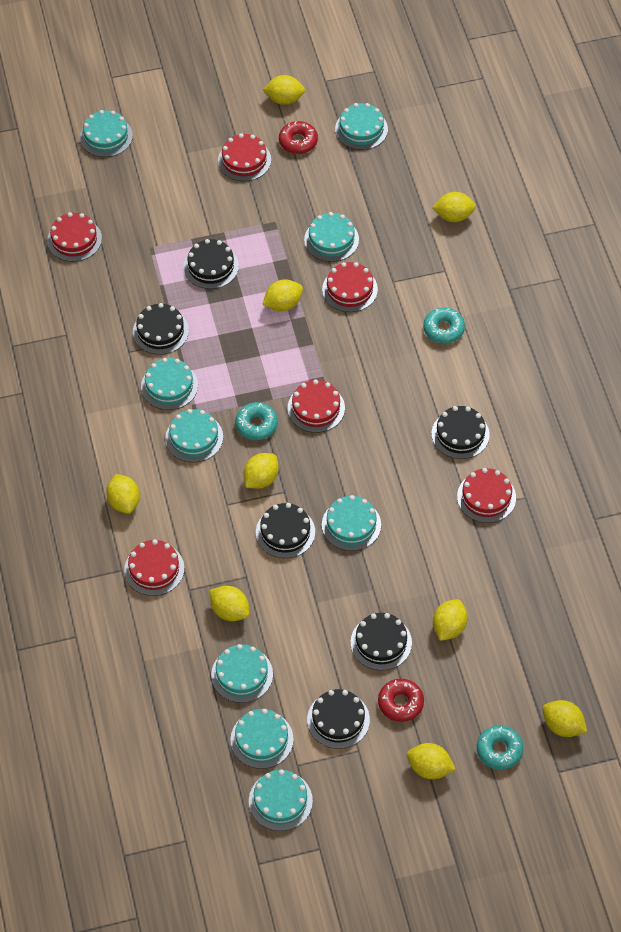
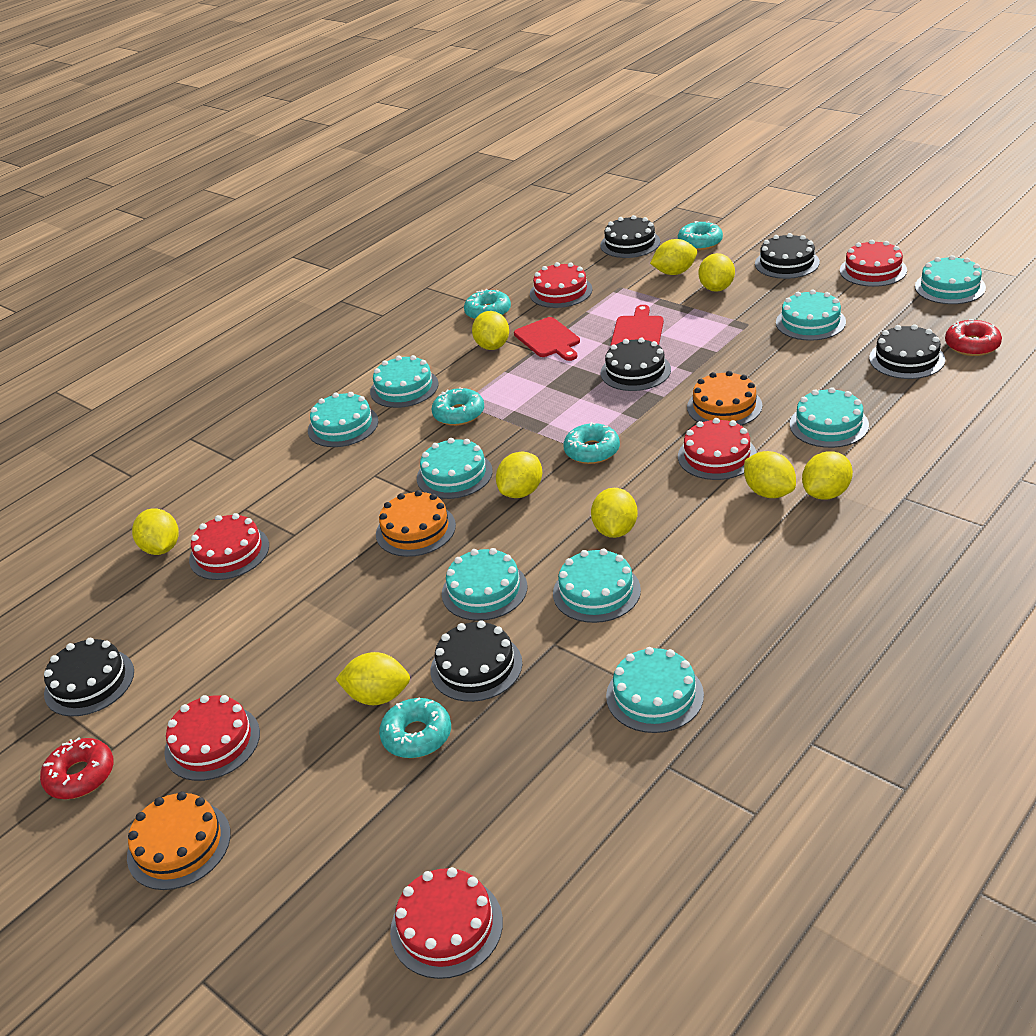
orange cake: 0 -> 3
red cutting board: 0 -> 2
turquoise donut: 3 -> 5

